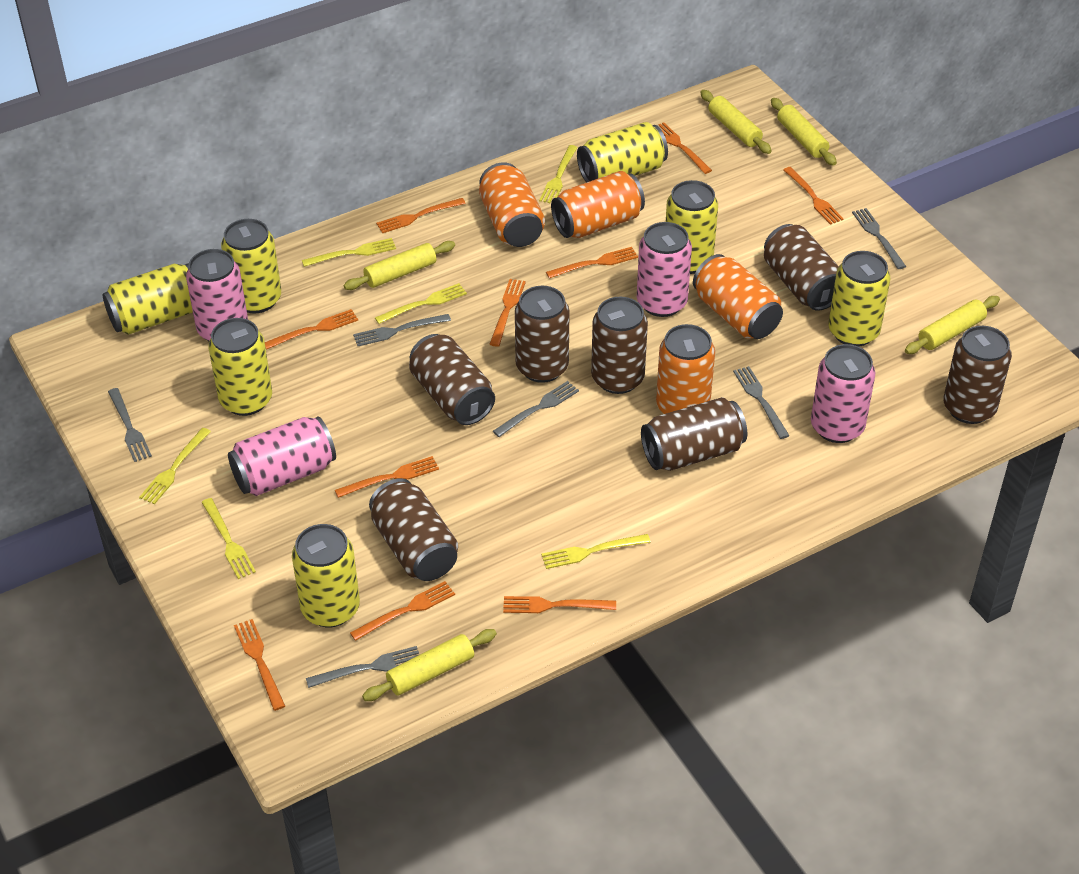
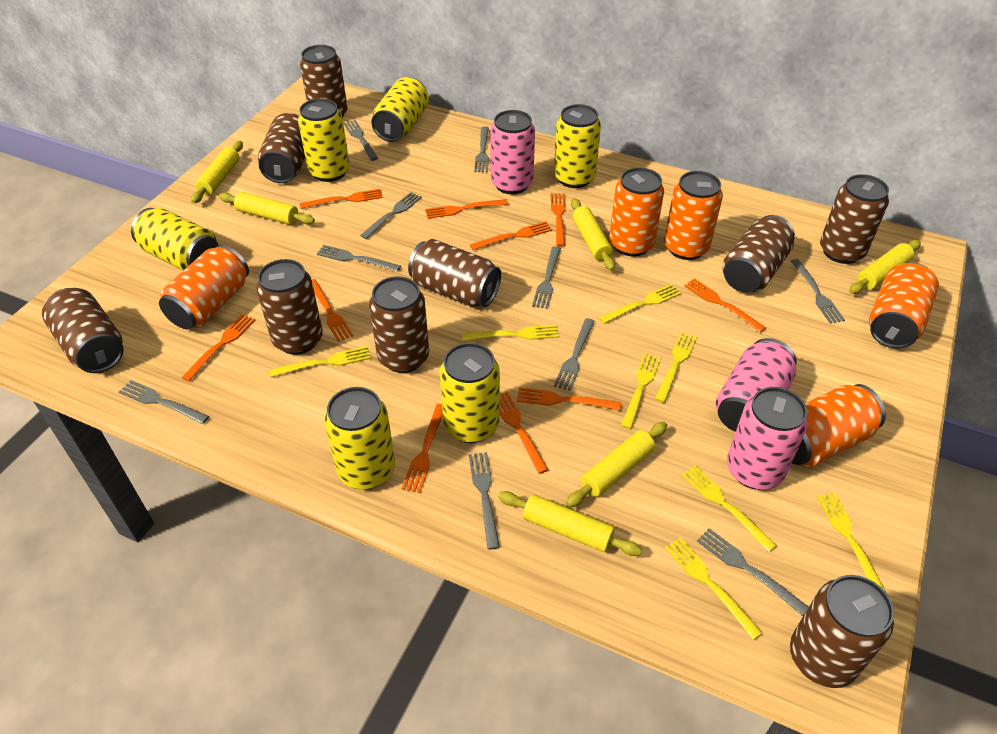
brown can: 7 -> 9
grey fork: 6 -> 10
orange can: 4 -> 5
pink can: 4 -> 3
yellow can: 7 -> 6
yellow fork: 6 -> 8
yellow rolling pin: 5 -> 6

